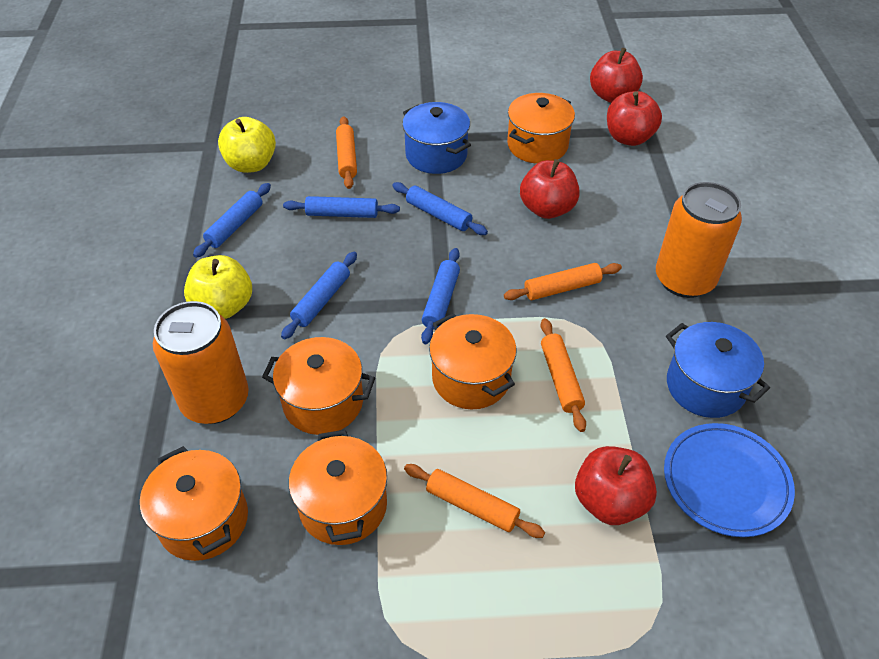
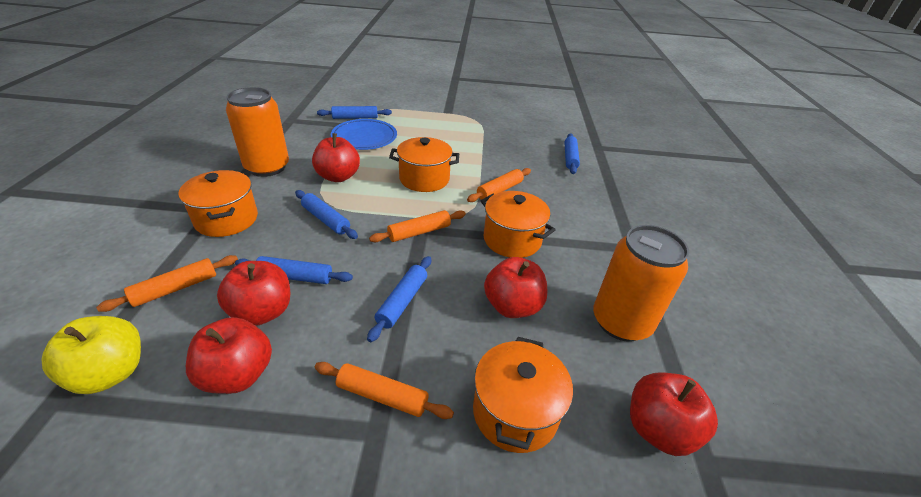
blue pot: 2 -> 0
orange pot: 5 -> 4
red apple: 4 -> 5
yellow apple: 2 -> 1

